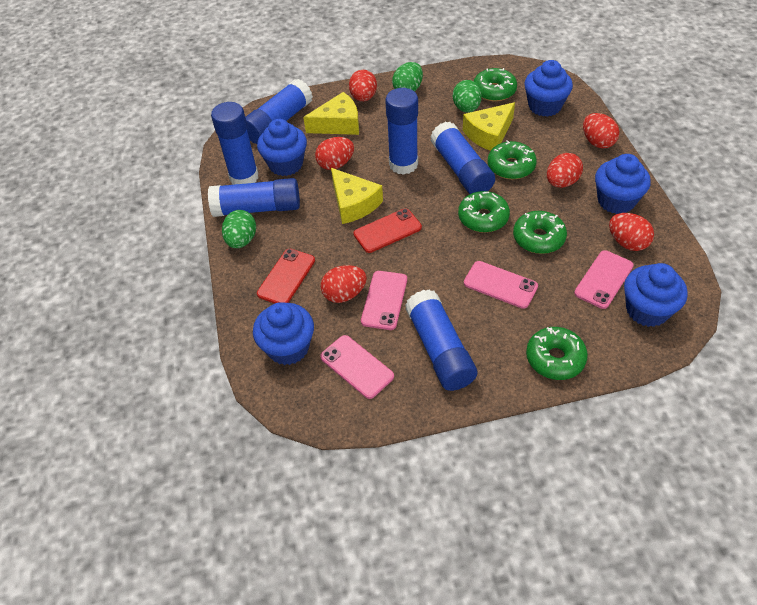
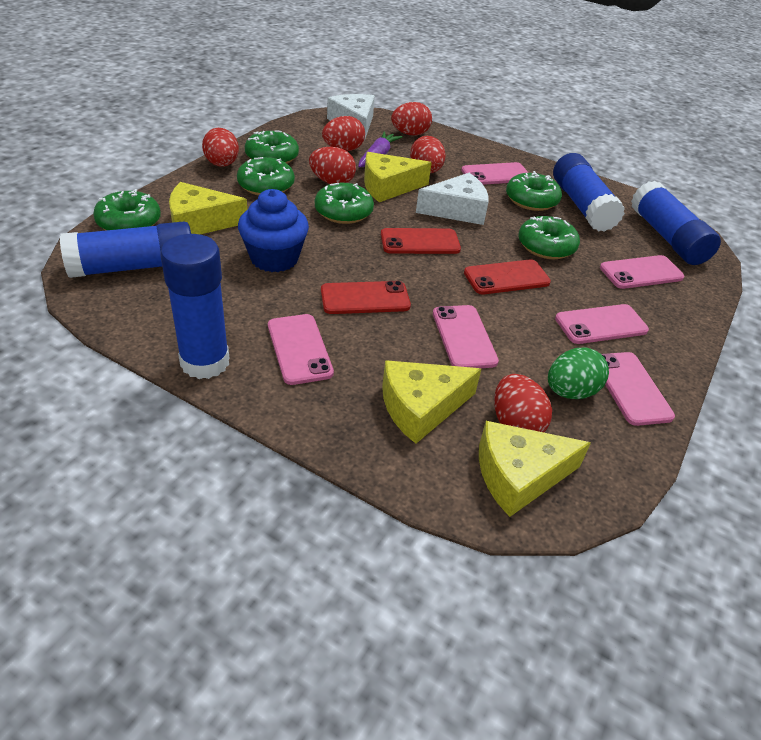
blue cupcake: 5 -> 1
blue glue stick: 6 -> 4
green donut: 5 -> 6
green egg: 3 -> 1
pink phone: 4 -> 6
purple carrot: 0 -> 1
red phone: 2 -> 3
white cheese: 0 -> 2
yellow cheese: 3 -> 4

